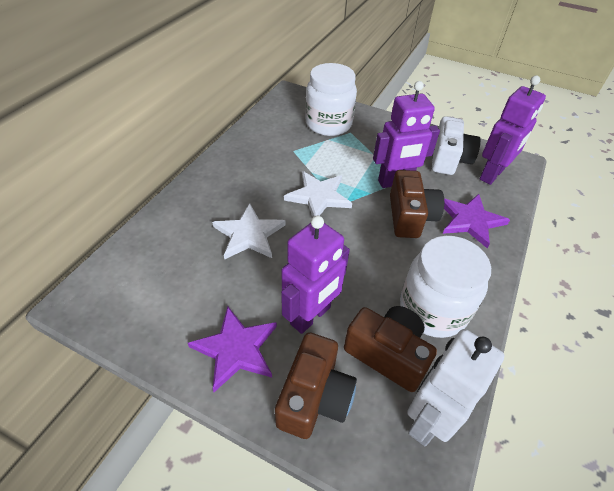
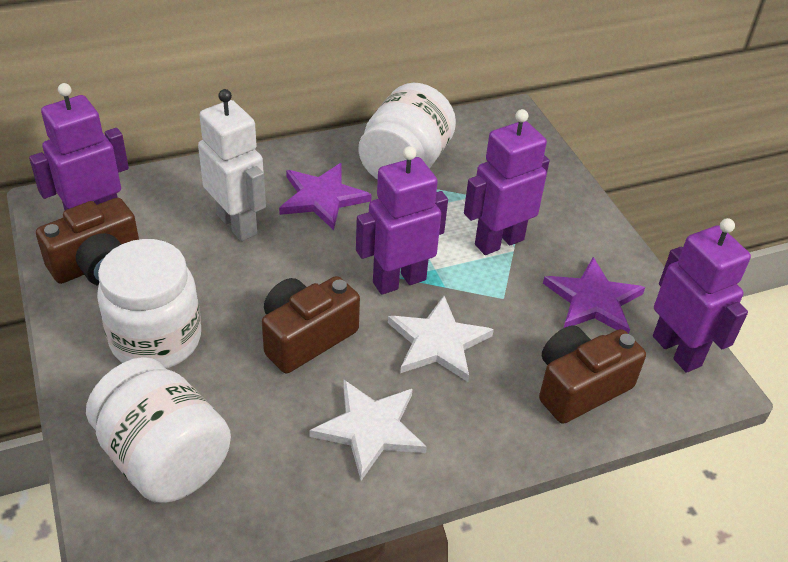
purple robot: 3 -> 4
white camera: 1 -> 0
white jar: 2 -> 3

